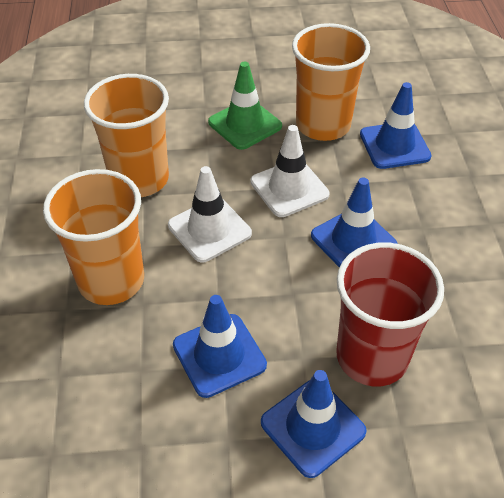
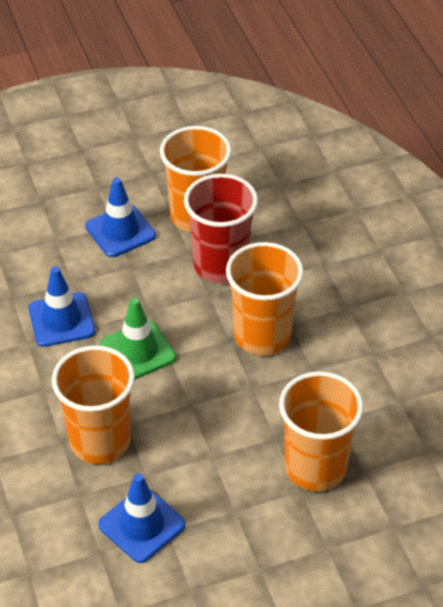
blue traffic cone: 4 -> 3
orange cup: 3 -> 4
white traffic cone: 2 -> 0

